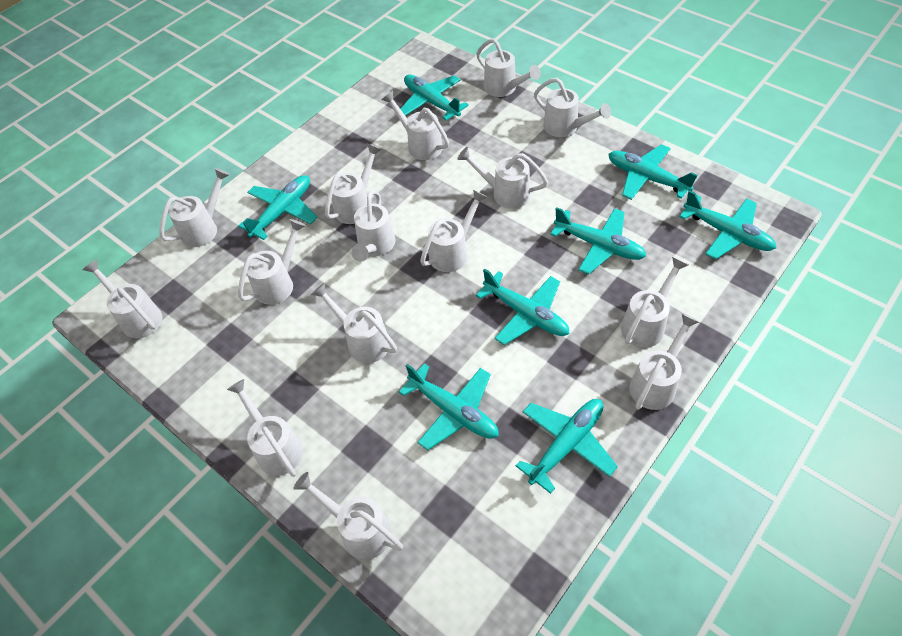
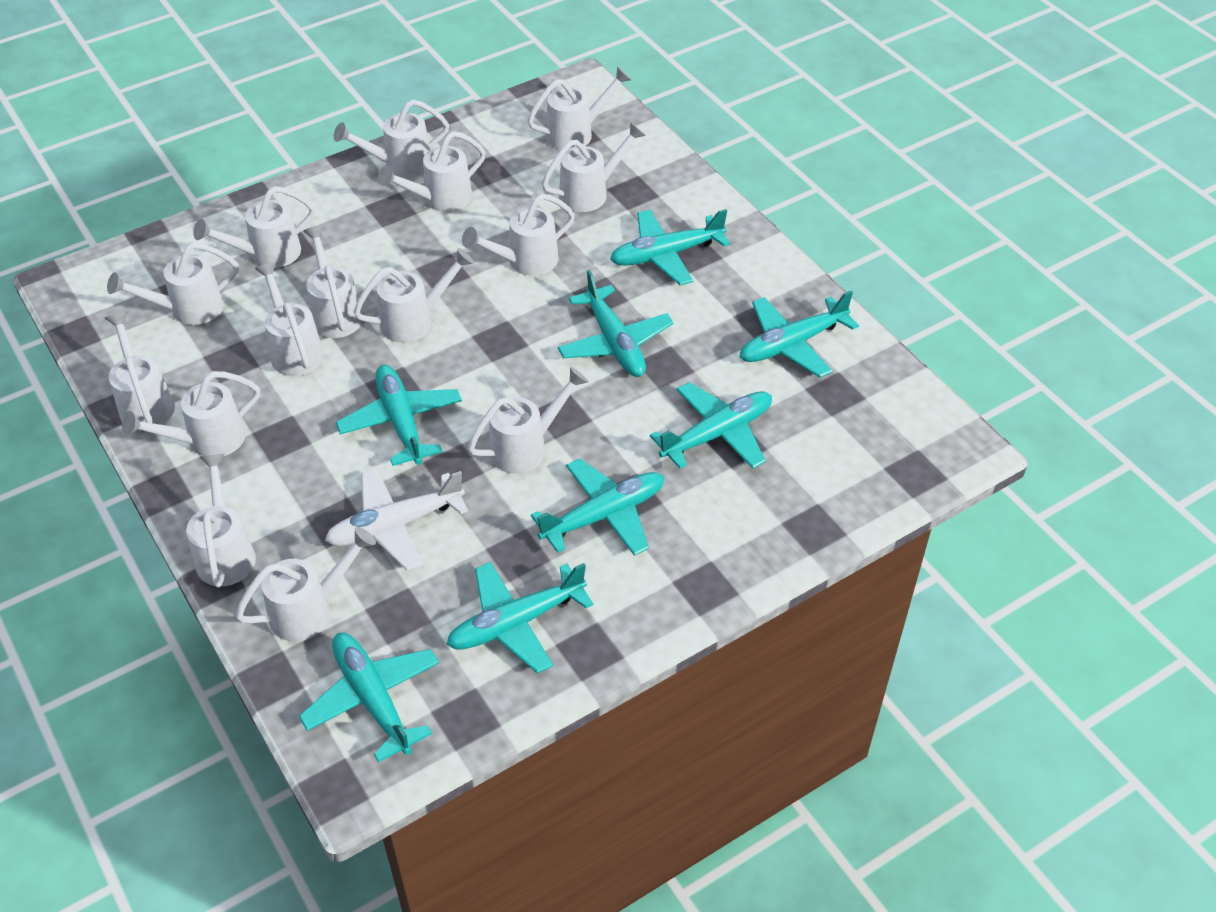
white plane: 0 -> 1

